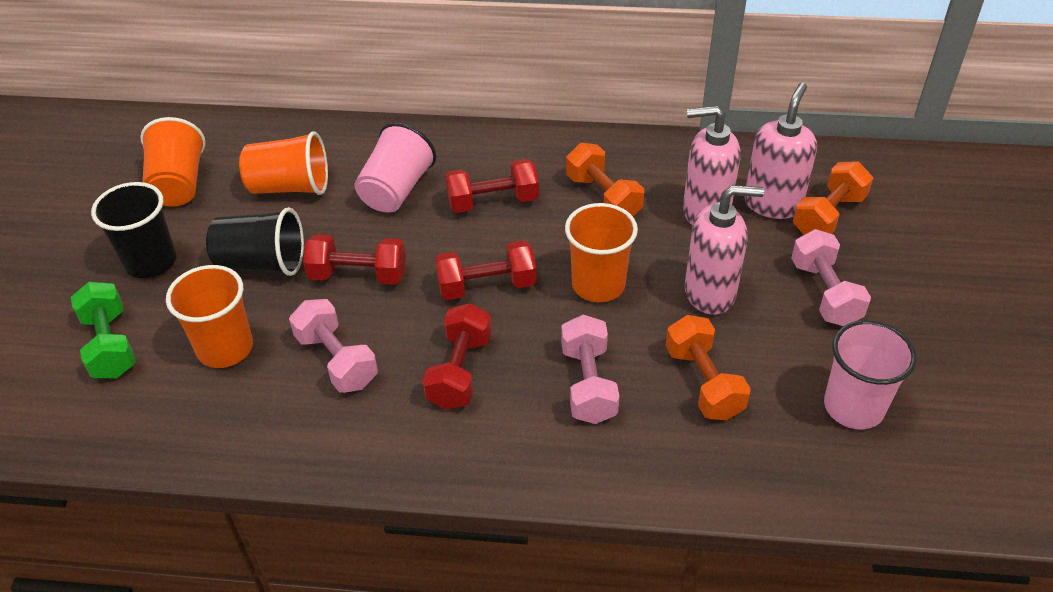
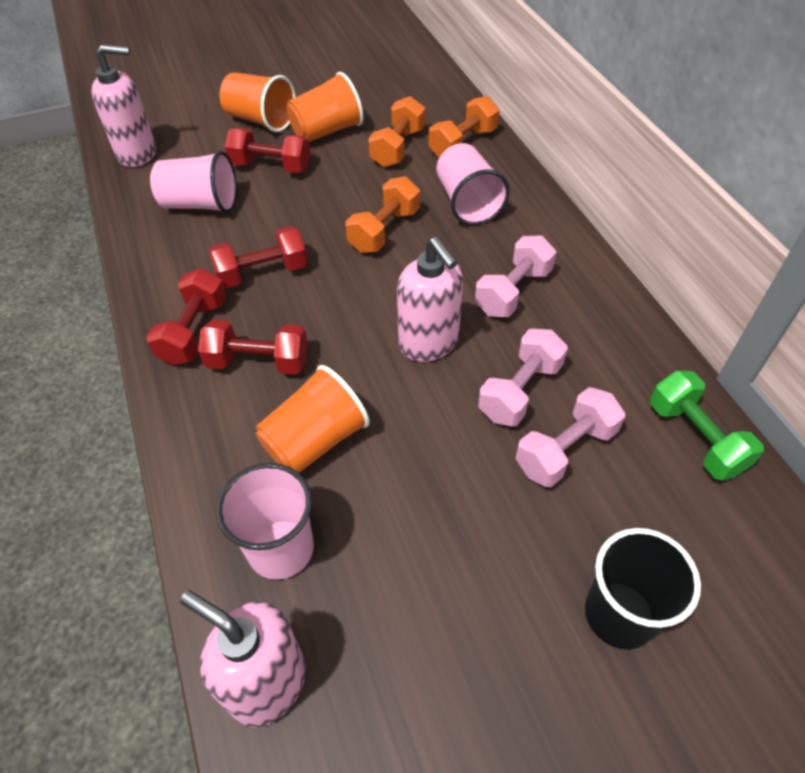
black cup: 2 -> 1
orange cup: 4 -> 3
pink cup: 2 -> 3

